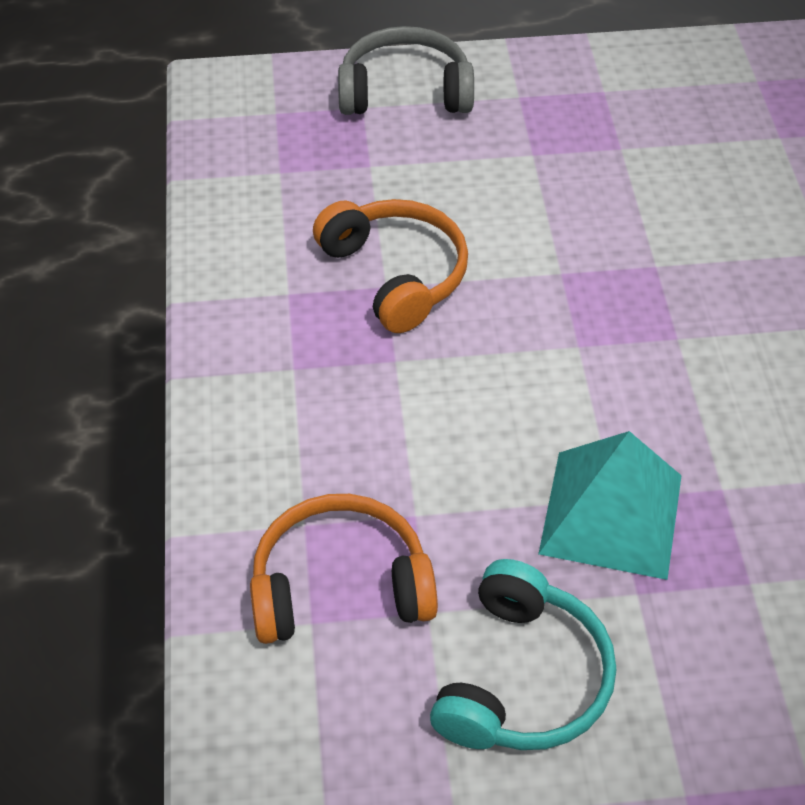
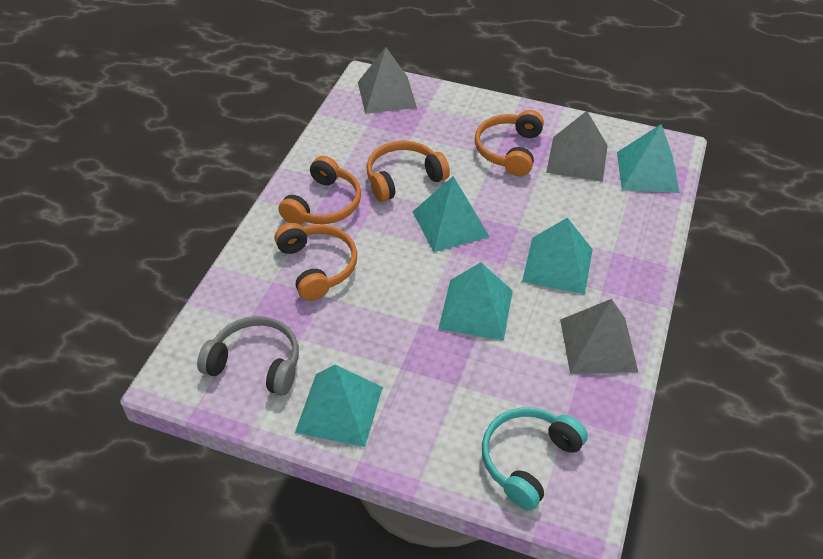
grey pyramid: 0 -> 3
orange headphones: 2 -> 4
turquoise pyramid: 1 -> 5

